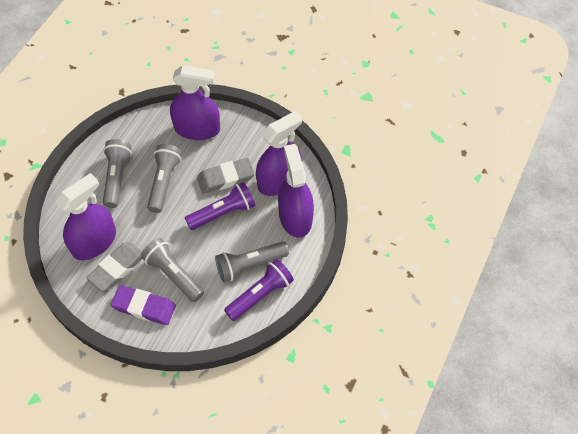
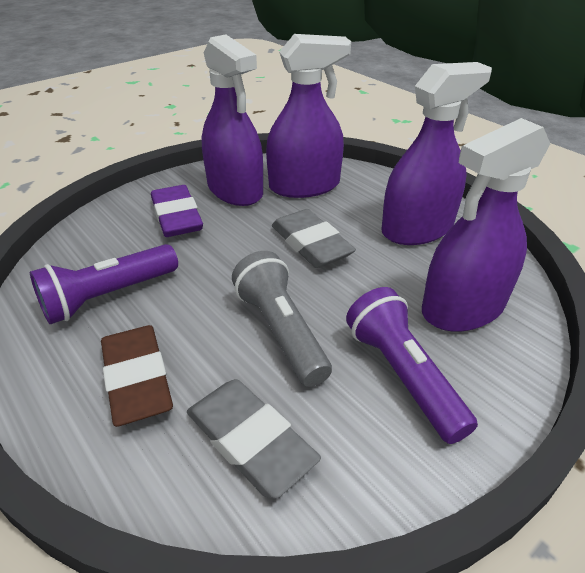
brown eraser: 0 -> 1
grey flashlight: 4 -> 1

